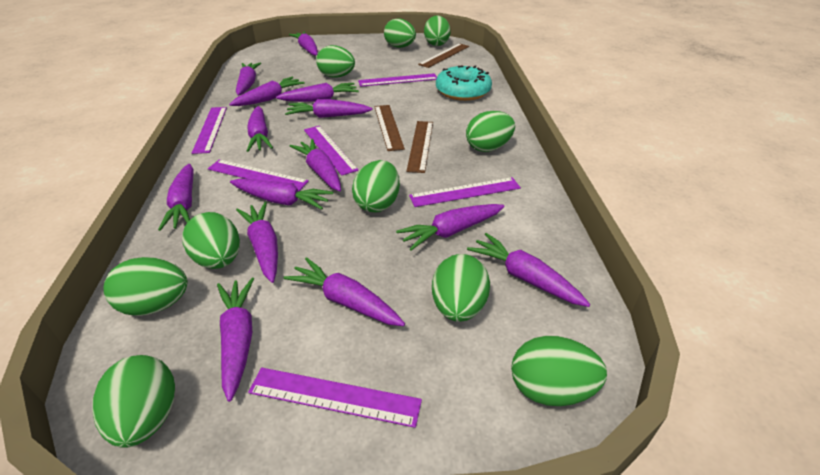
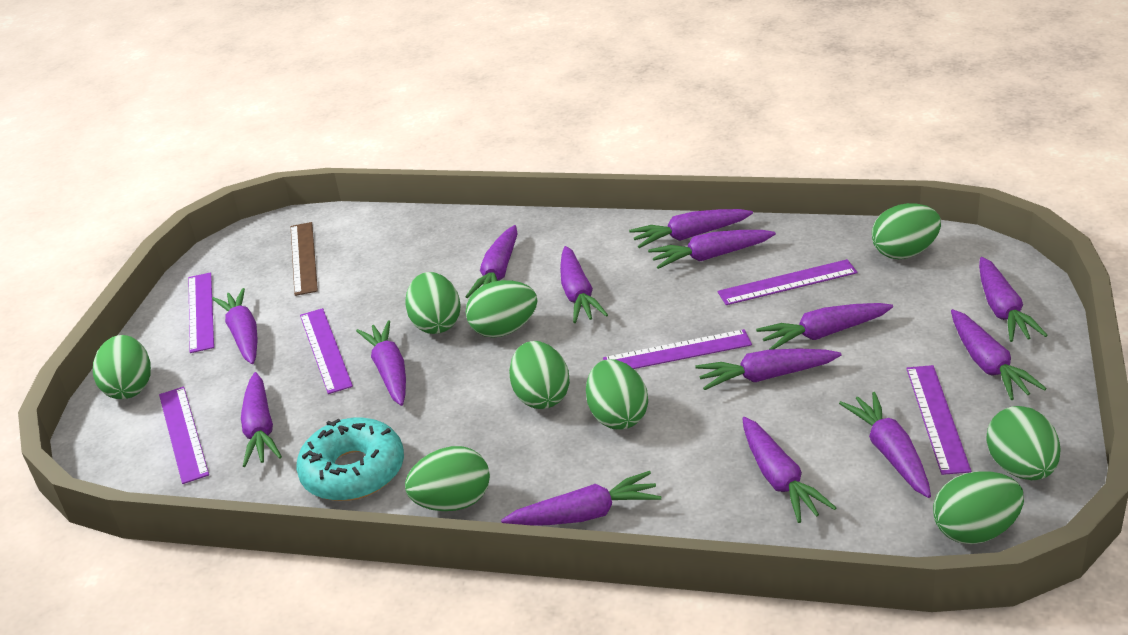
brown ruler: 3 -> 1
green egg: 10 -> 9

